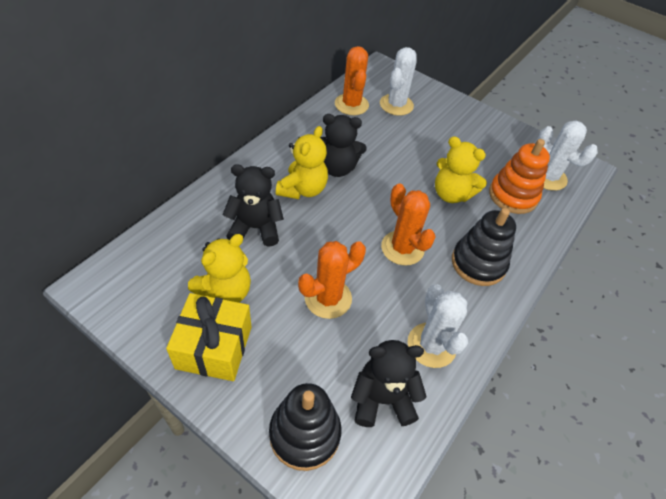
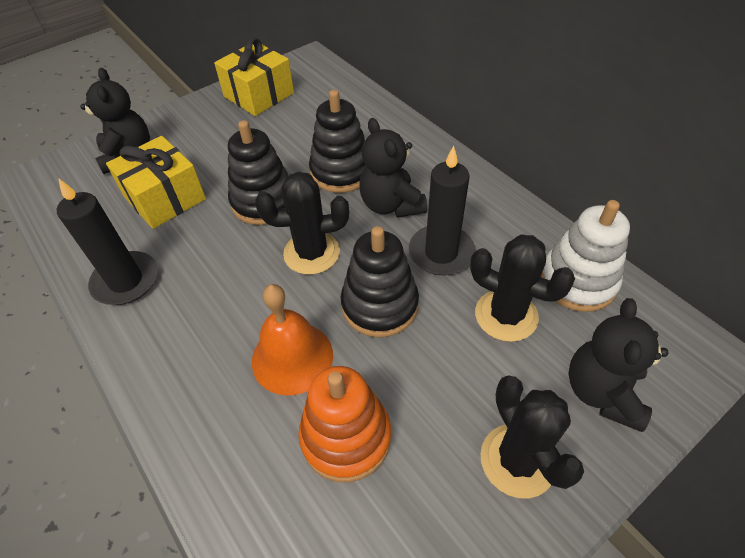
black cactus: 0 -> 3
black candle: 0 -> 2
black stacking toy: 2 -> 3
orange bell: 0 -> 1
orange cactus: 3 -> 0
white cactus: 3 -> 0
white stacking toy: 0 -> 1
yellow gift: 1 -> 2
yellow teddy bear: 3 -> 0

